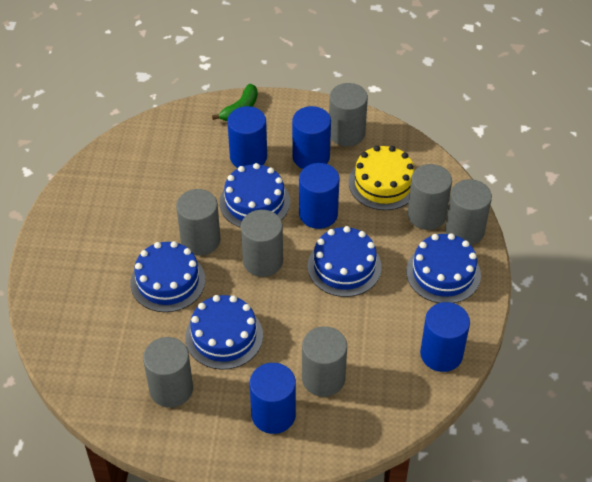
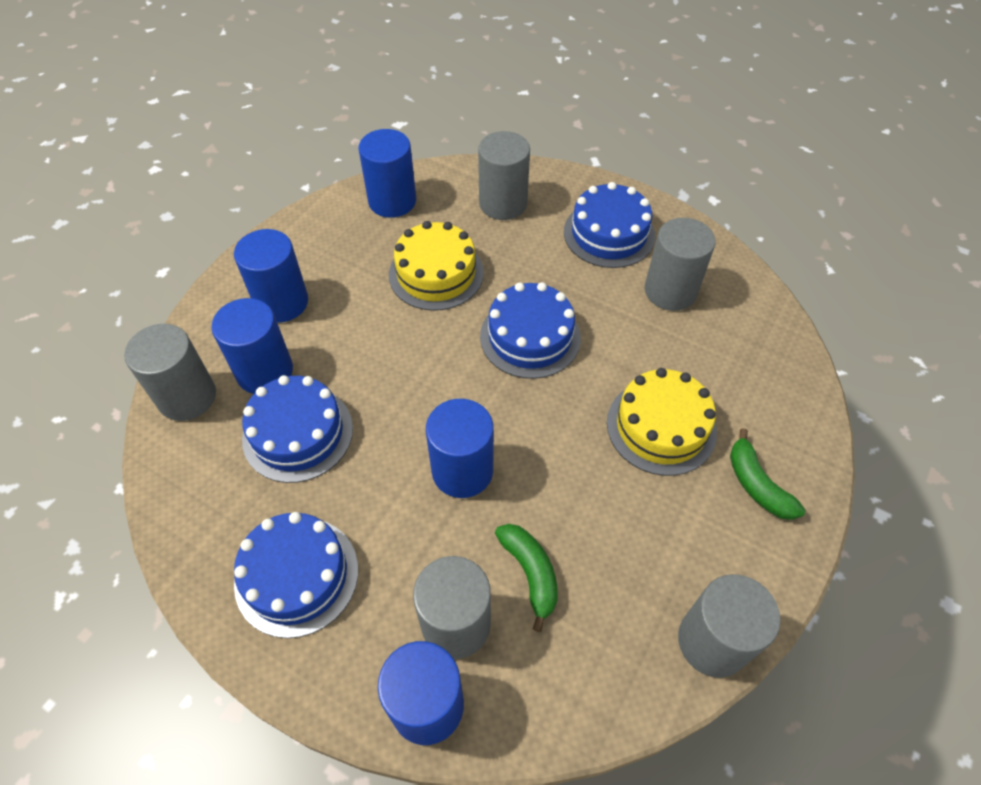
blue cake: 5 -> 4
green banana: 1 -> 2
grey cylinder: 7 -> 5
yellow cake: 1 -> 2

